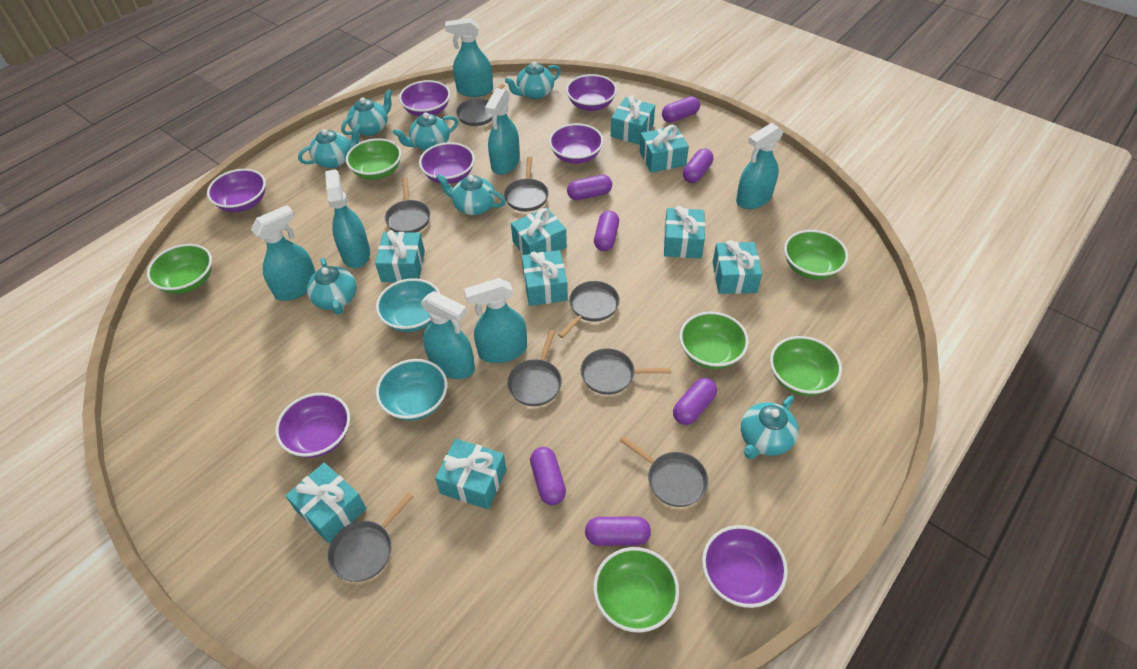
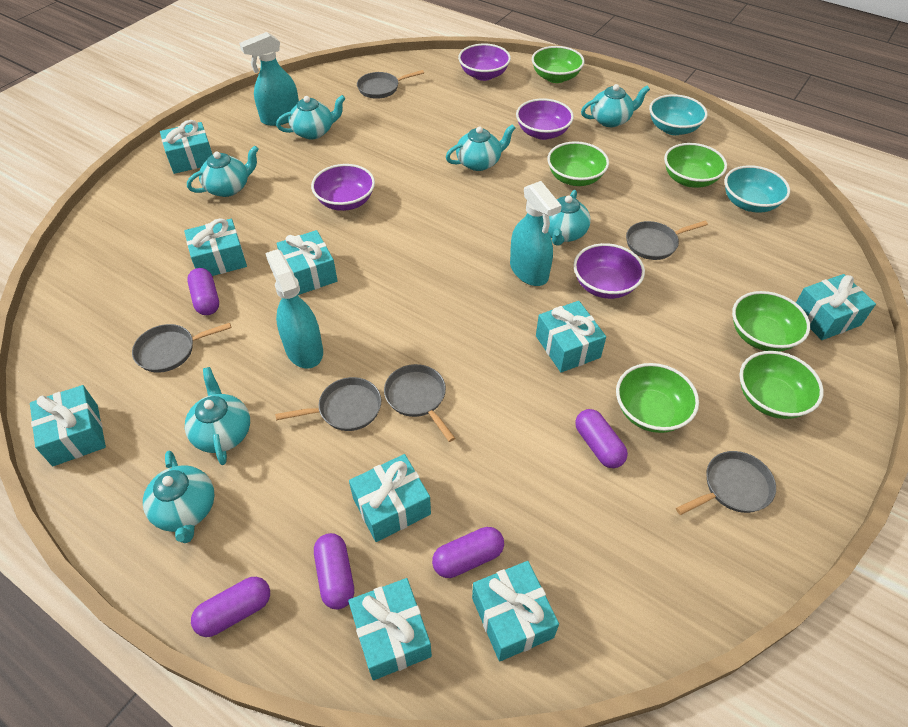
grey pan: 8 -> 6
purple bowl: 7 -> 4
purple capsule: 7 -> 5
turquoise spray bottle: 7 -> 3

